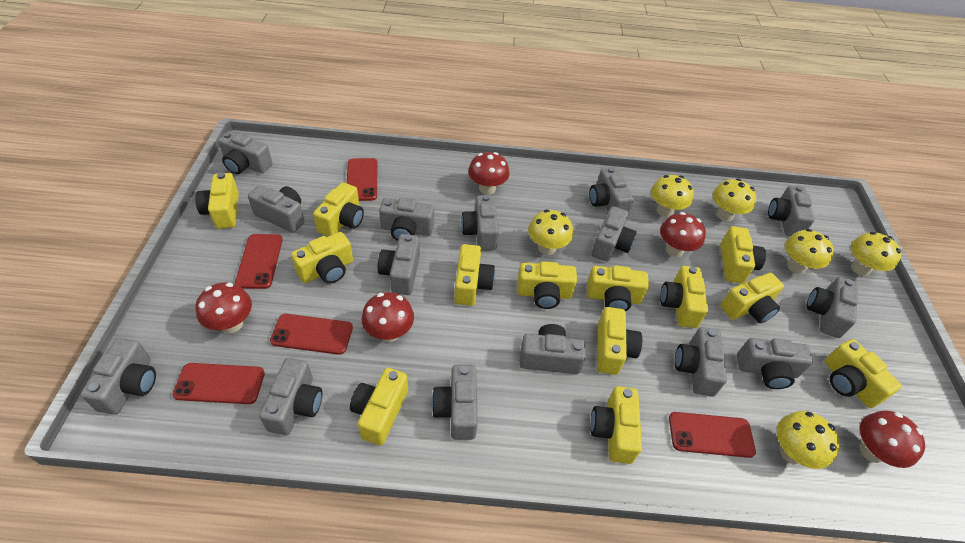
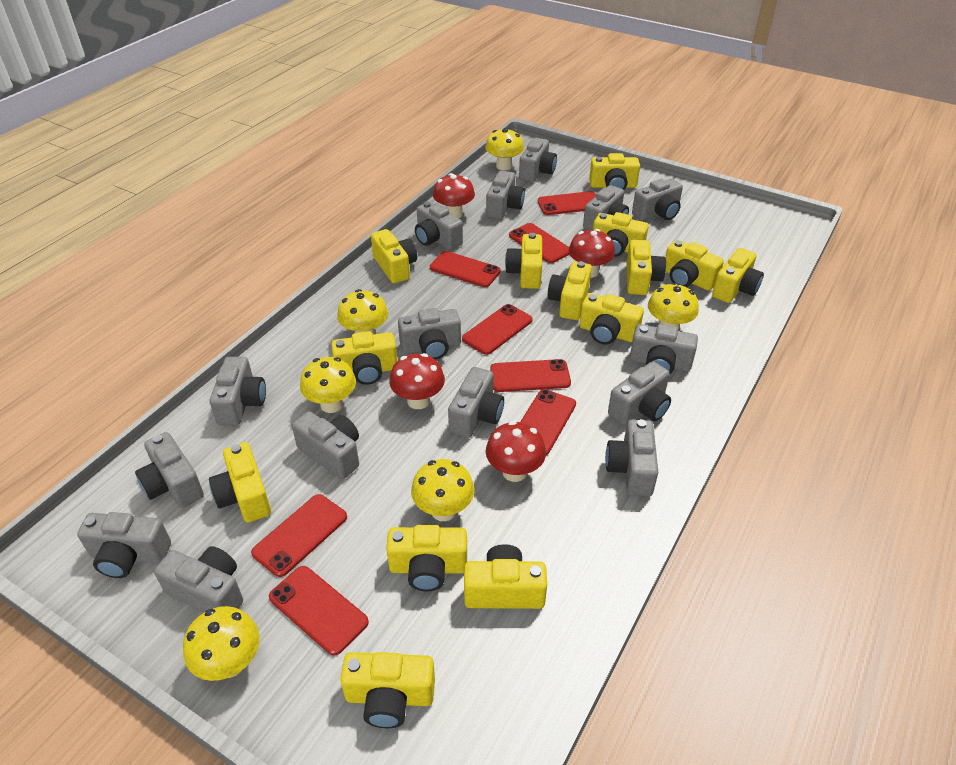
red mushroom: 5 -> 4
red phone: 5 -> 8
yellow camera: 13 -> 14

